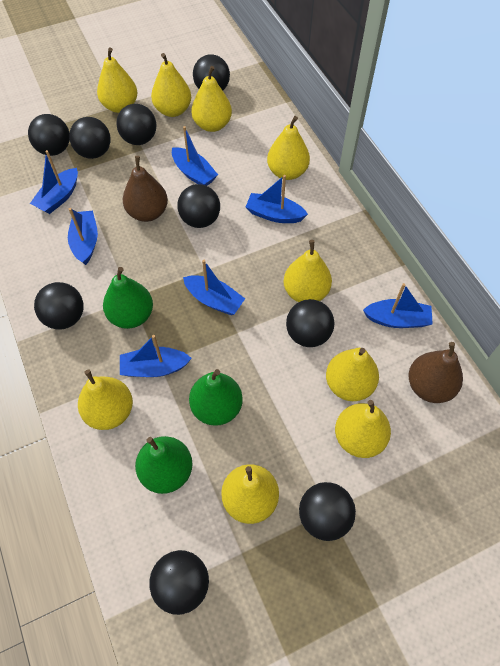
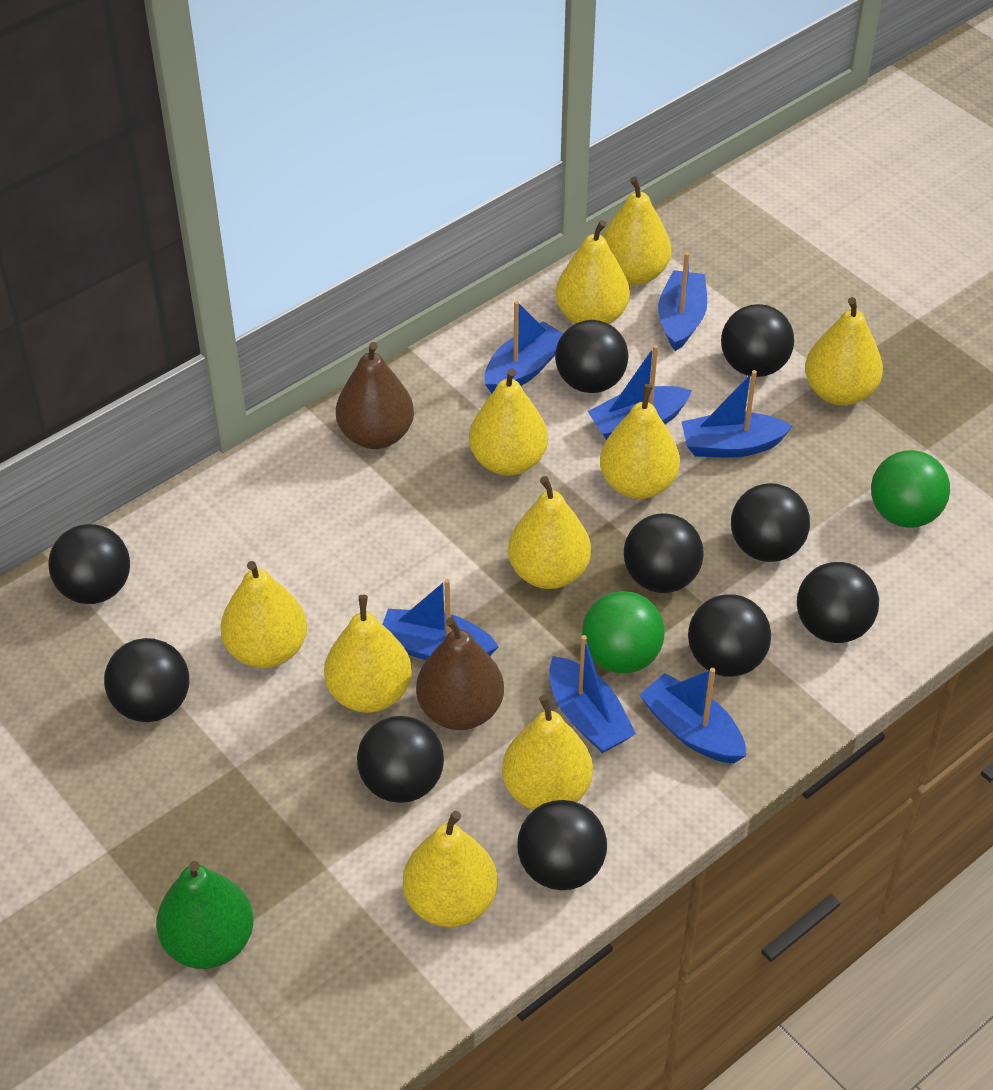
black ball: 9 -> 10
green ball: 0 -> 2
green pear: 3 -> 1
yellow pear: 9 -> 10

